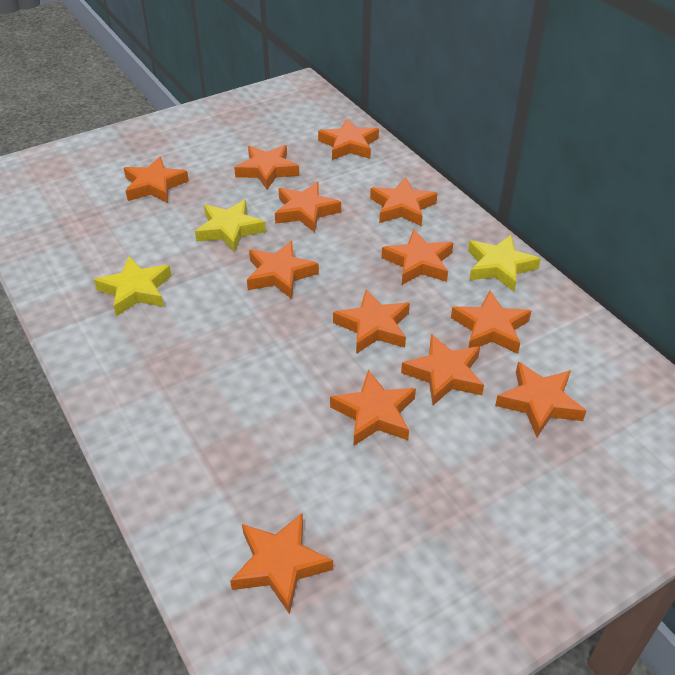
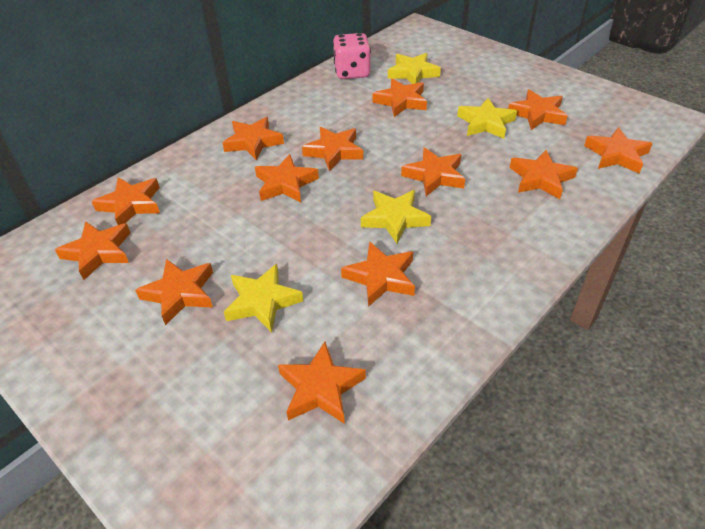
pink dice: 0 -> 1
yellow star: 3 -> 4

